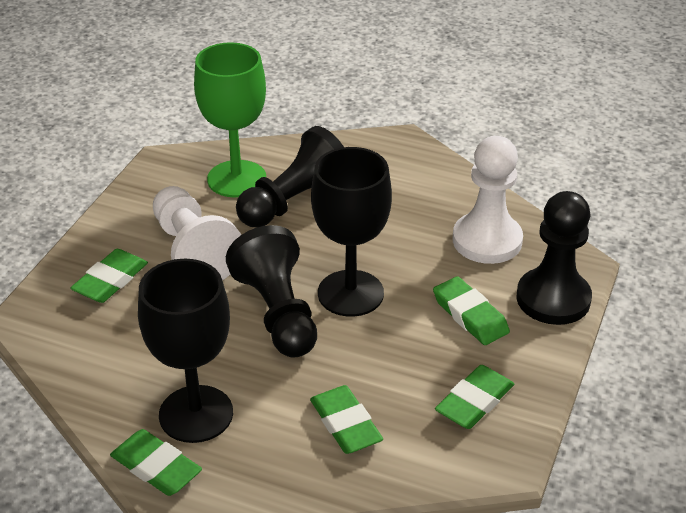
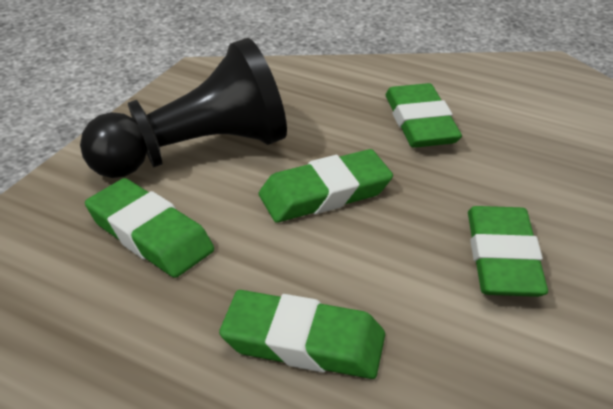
black goblet: 2 -> 0
black pawn: 3 -> 1
green goblet: 1 -> 0
white pawn: 2 -> 0

